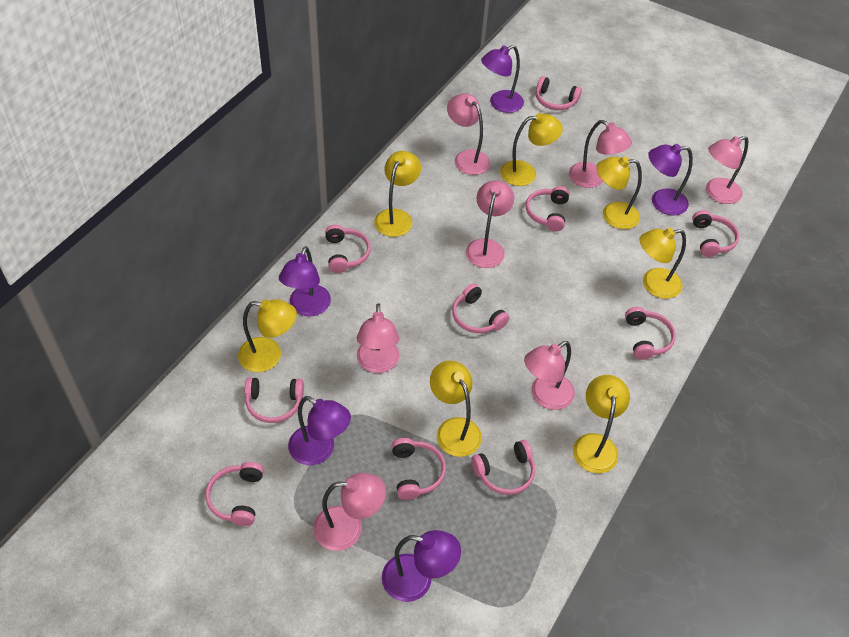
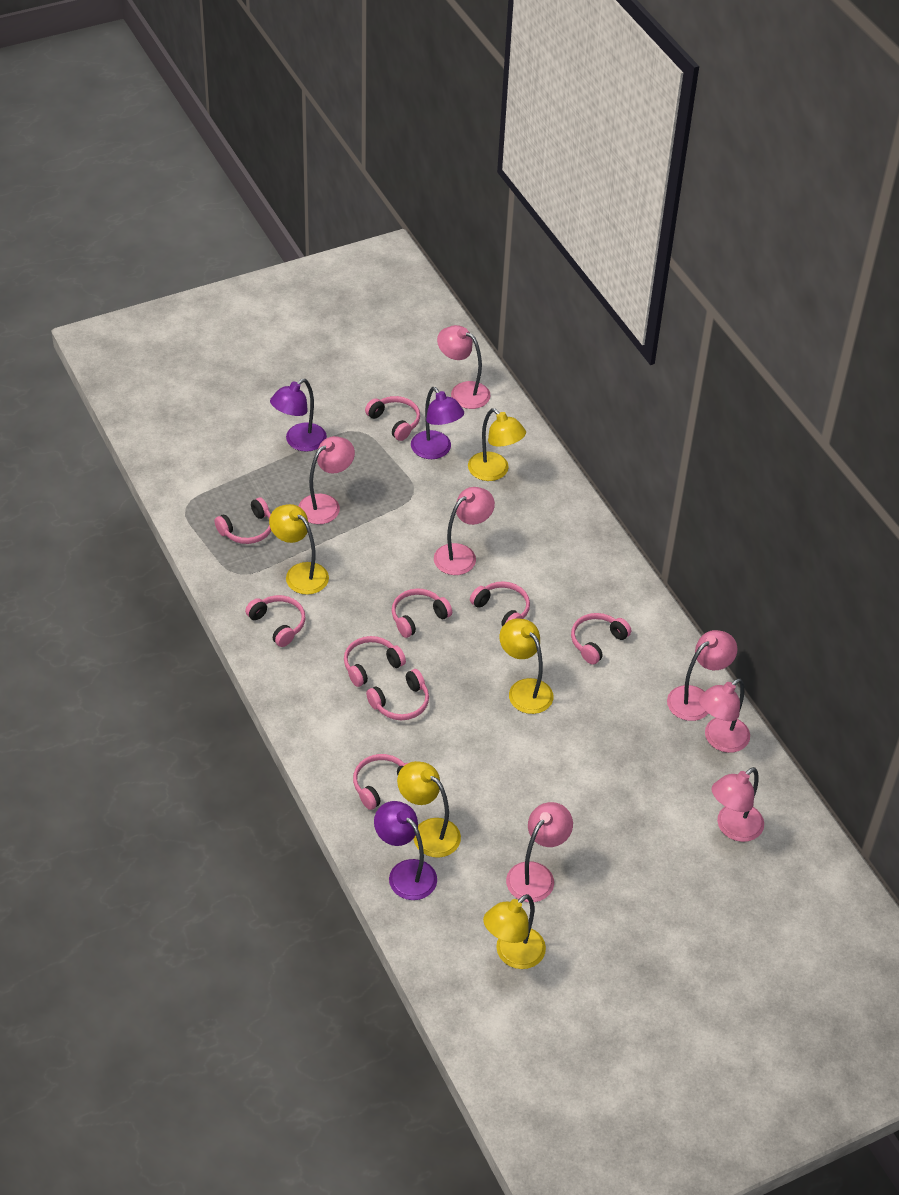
pink headphones: 10 -> 9
purple lamp: 5 -> 3
yellow lamp: 7 -> 5

